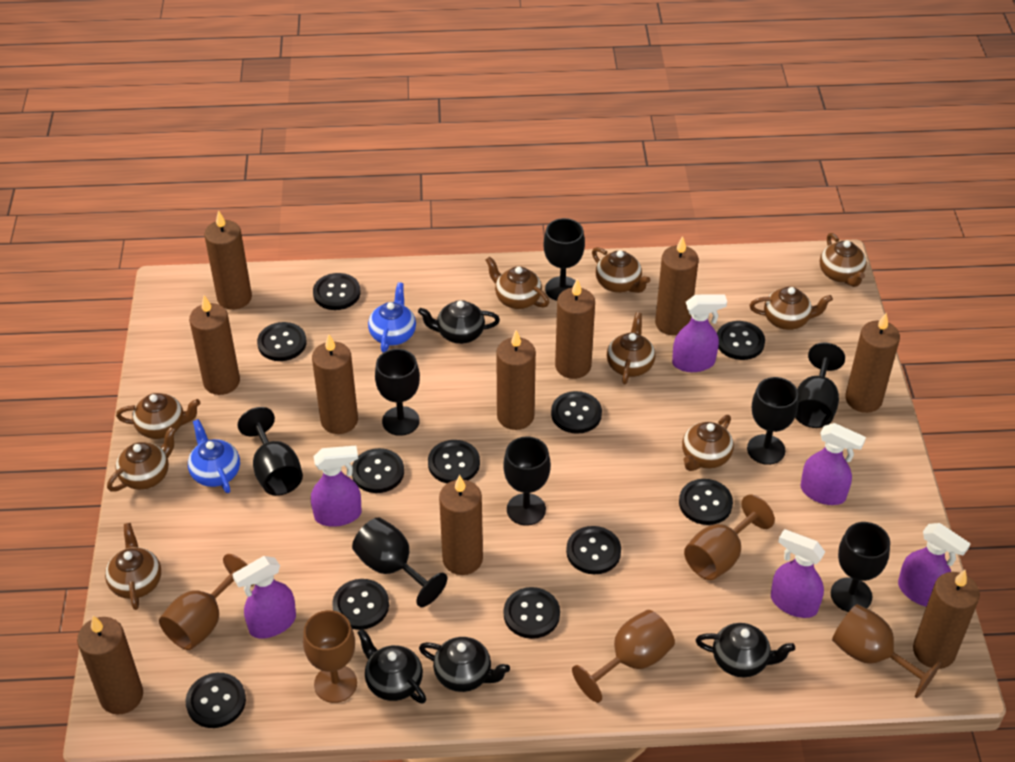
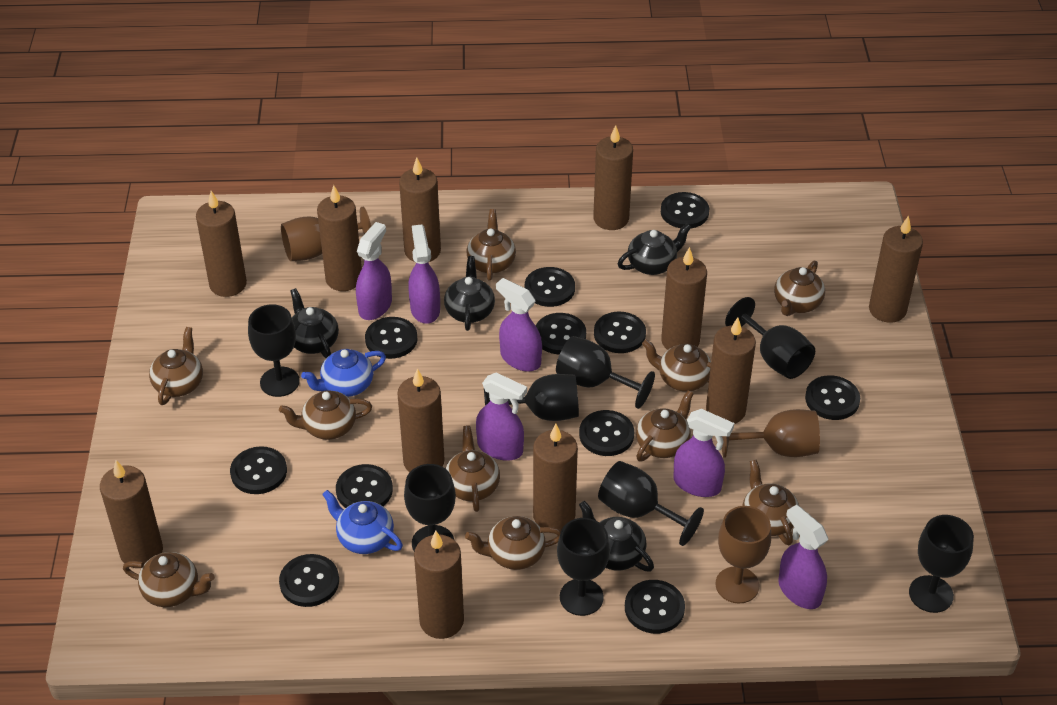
brown candle: 10 -> 11
brown goblet: 5 -> 3
brown teapot: 9 -> 10

